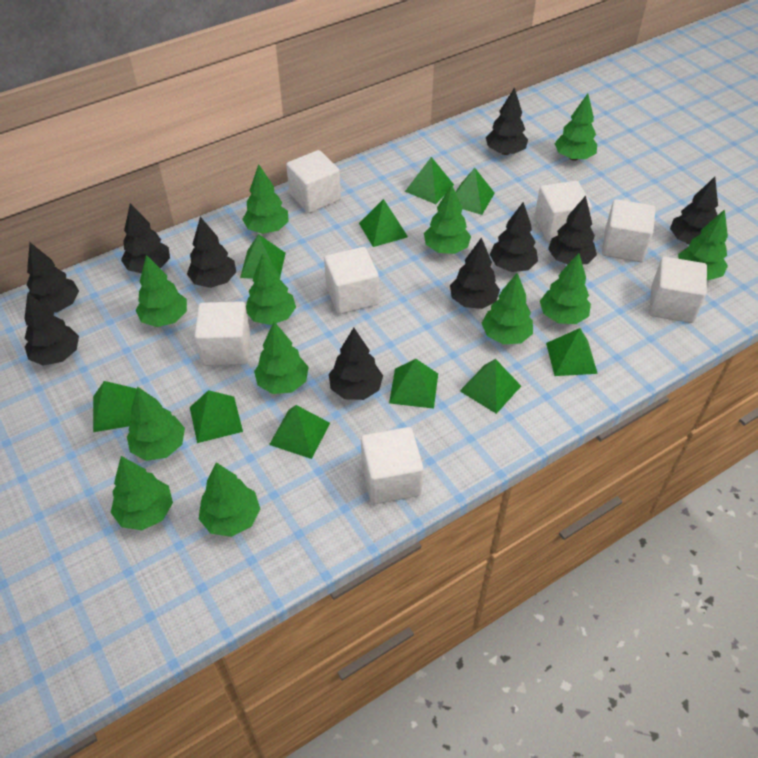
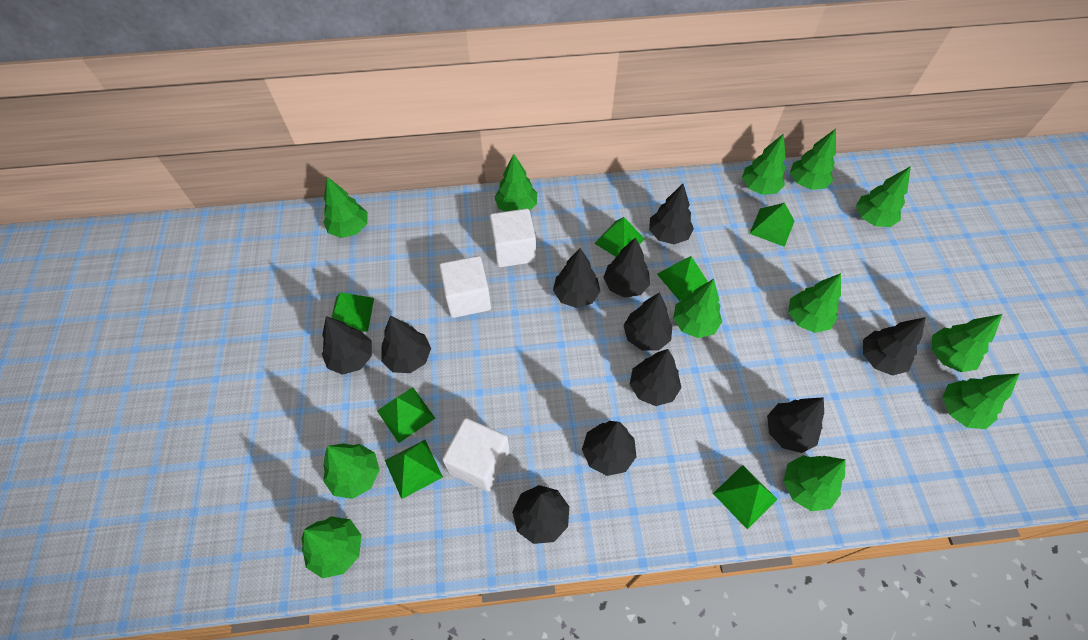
black tree: 10 -> 11
green pyramid: 10 -> 7
white cube: 7 -> 3

